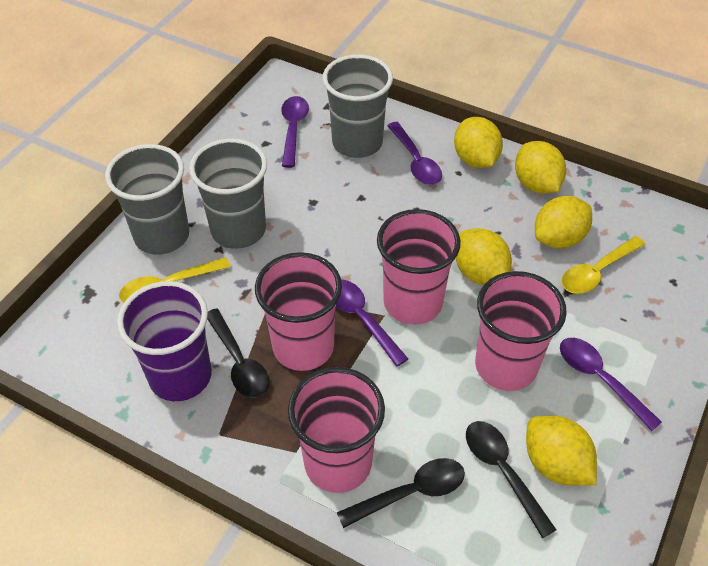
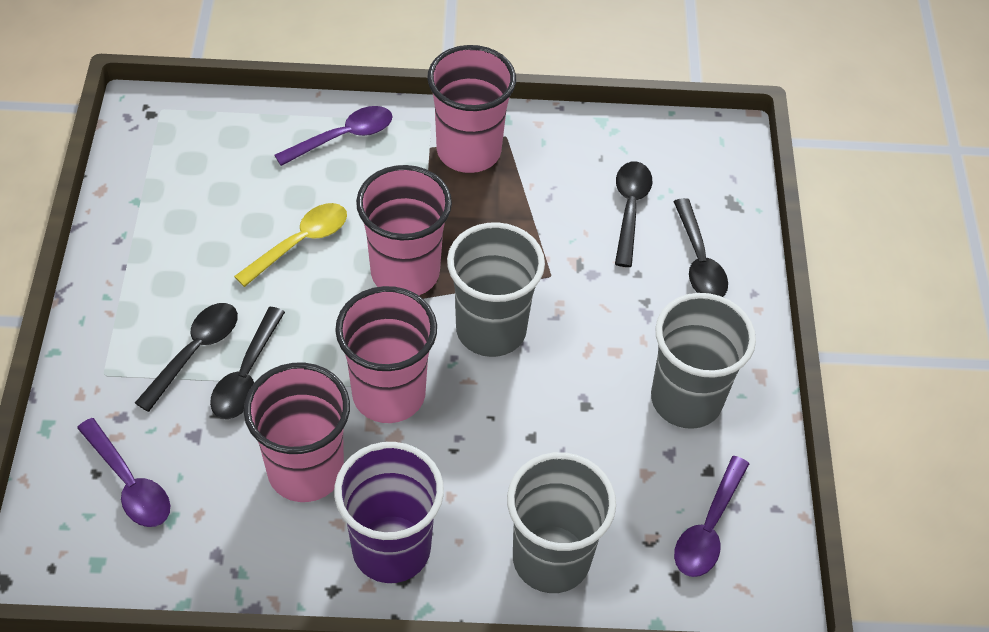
black spoon: 3 -> 4
purple spoon: 4 -> 3
yellow lemon: 5 -> 0
yellow spoon: 2 -> 1

